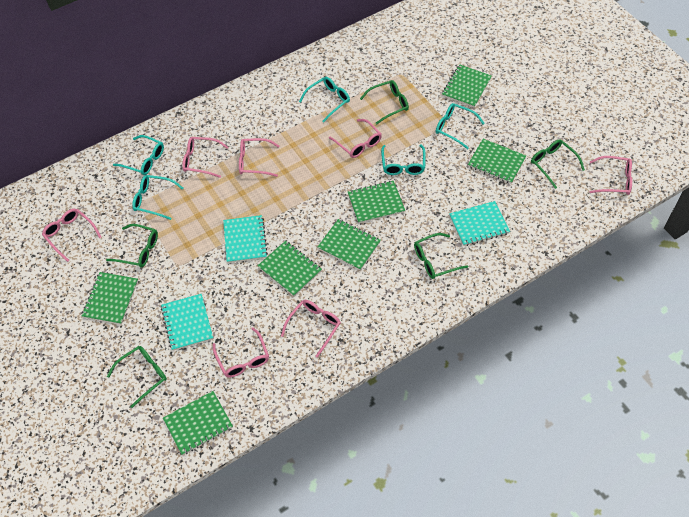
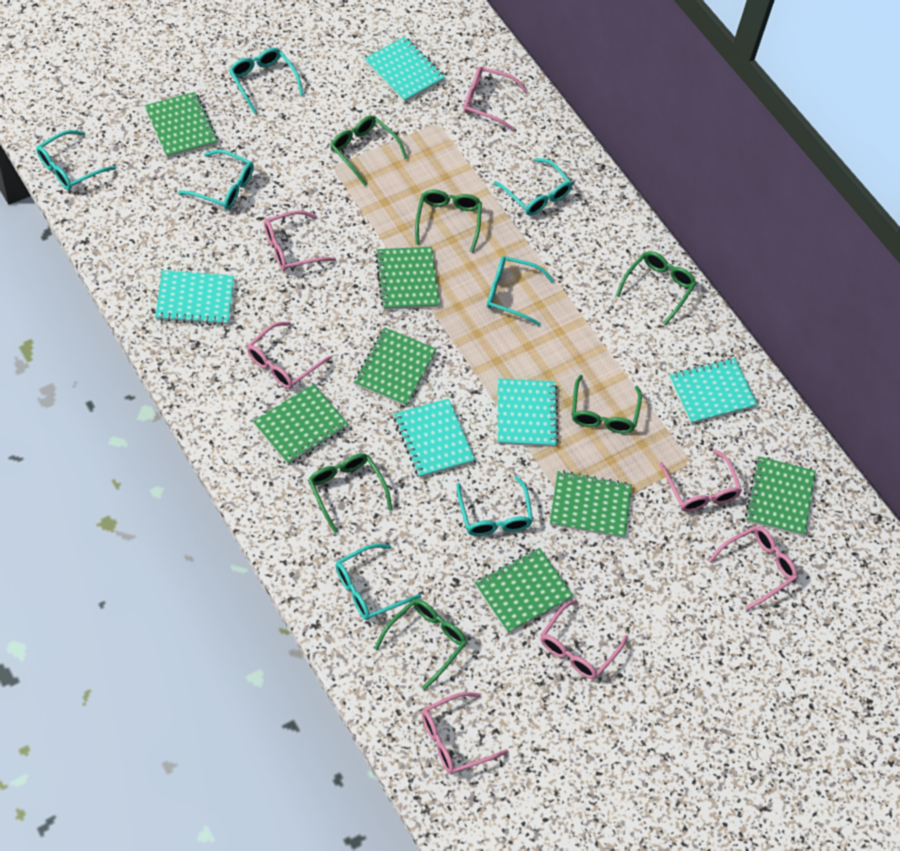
green glasses: 5 -> 6
turquoise glasses: 5 -> 7
turquoise notebook: 3 -> 5

